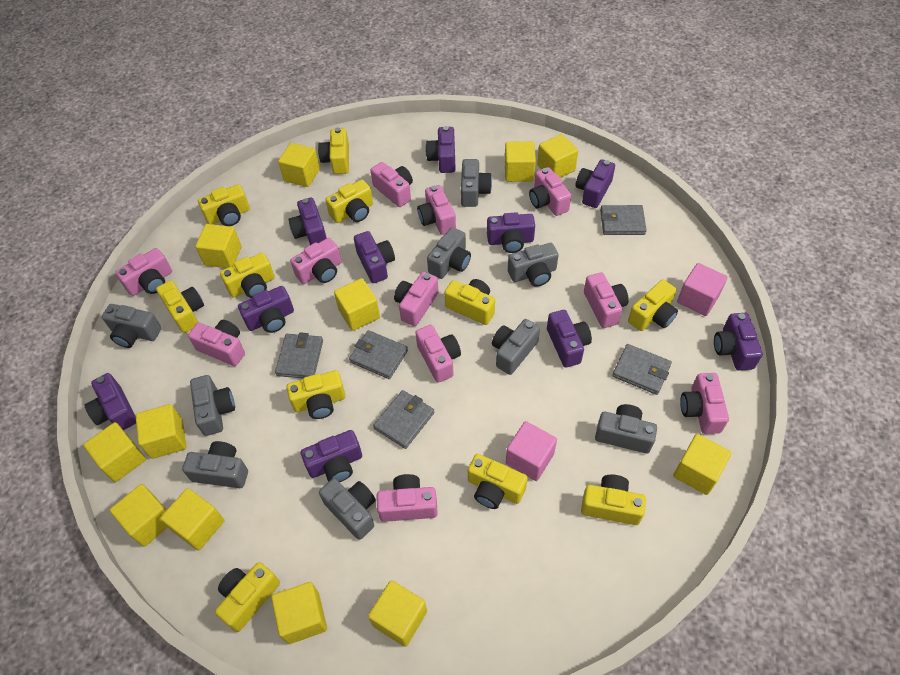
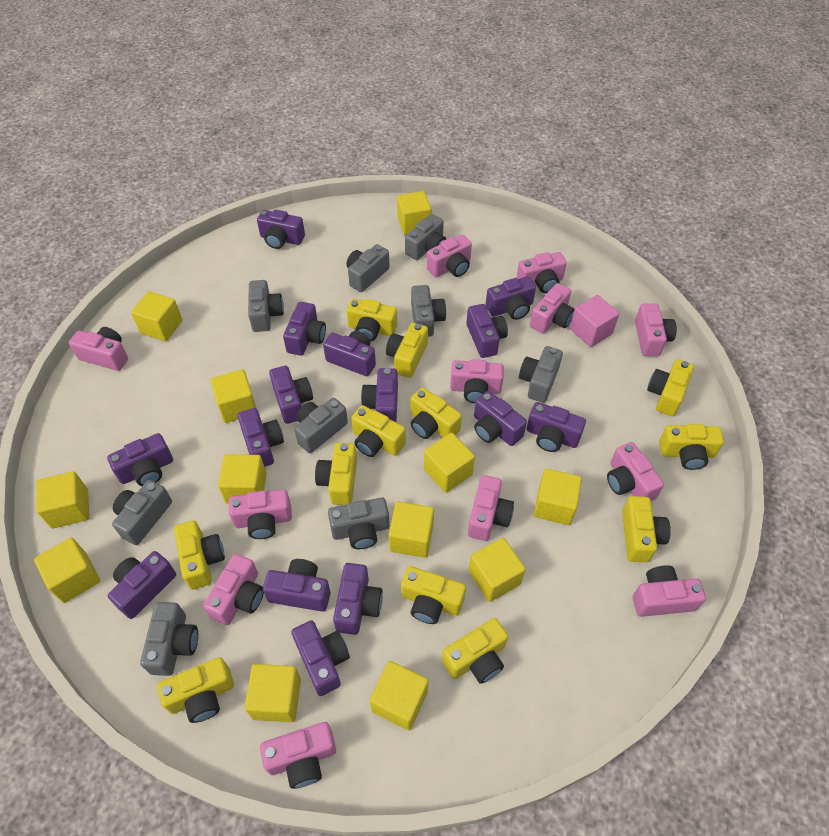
grey wallet: 5 -> 0
pink camera: 11 -> 12
pink cube: 2 -> 1
purple camera: 10 -> 15
yellow camera: 11 -> 12

